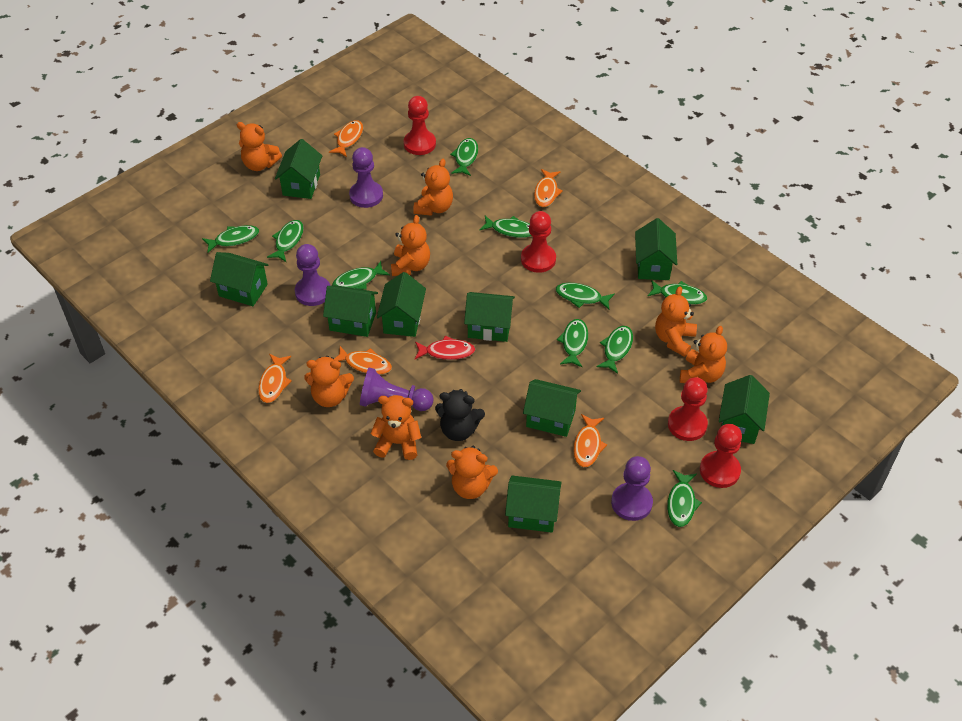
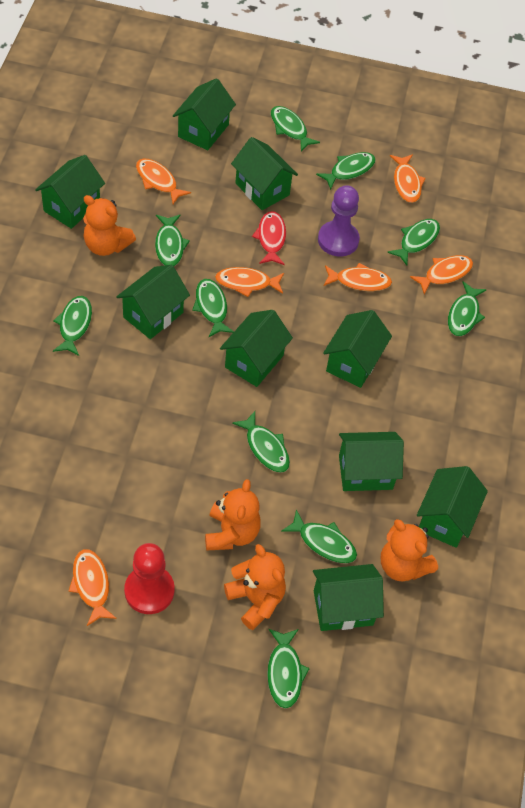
black teddy bear: 1 -> 0
orange fish: 5 -> 6
orange teddy bear: 8 -> 4
purple pawn: 4 -> 1
red pawn: 4 -> 1

